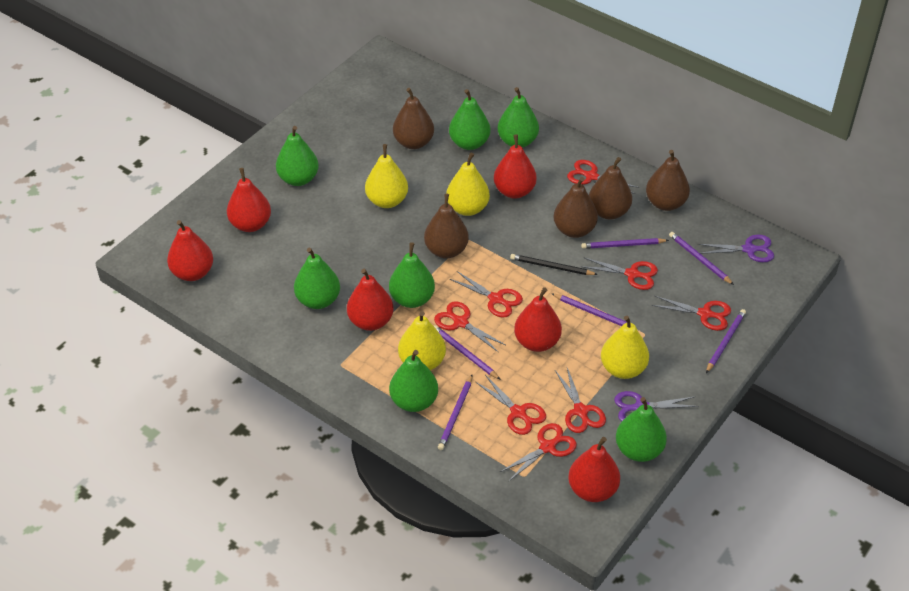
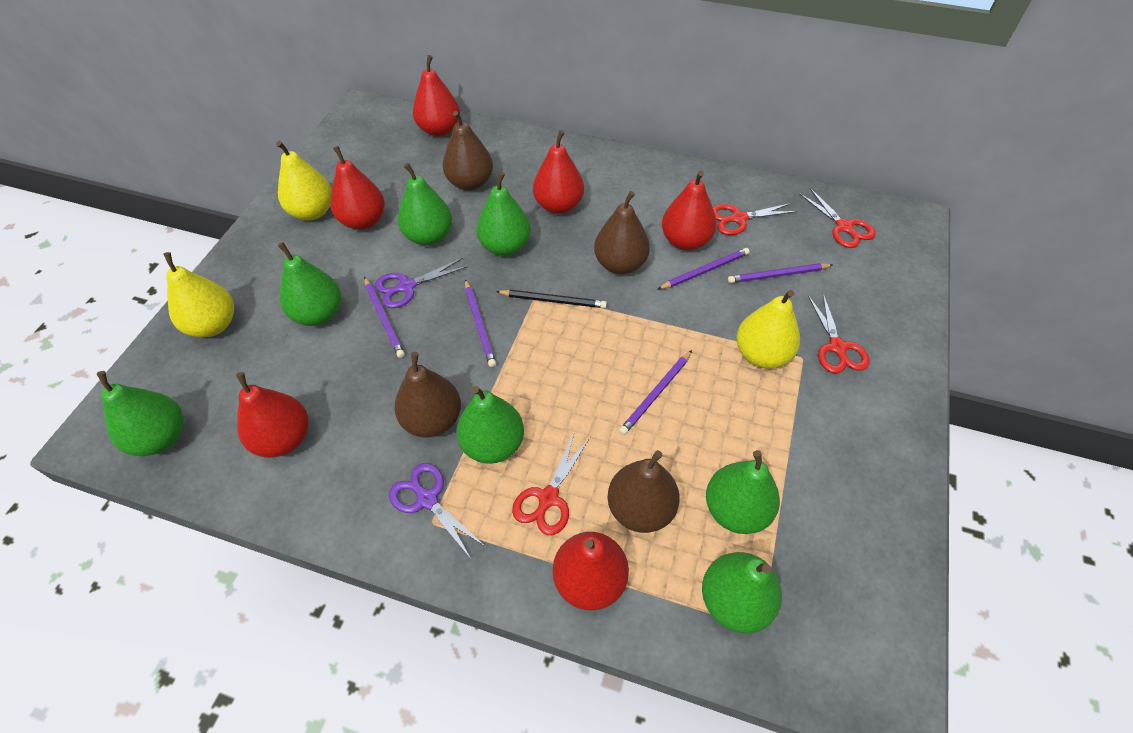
brown pear: 5 -> 4
purple pencil: 6 -> 5
red scissors: 8 -> 4
yellow pear: 4 -> 3

